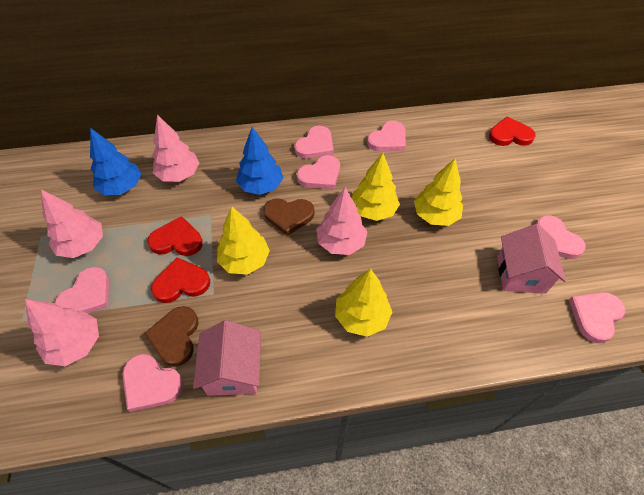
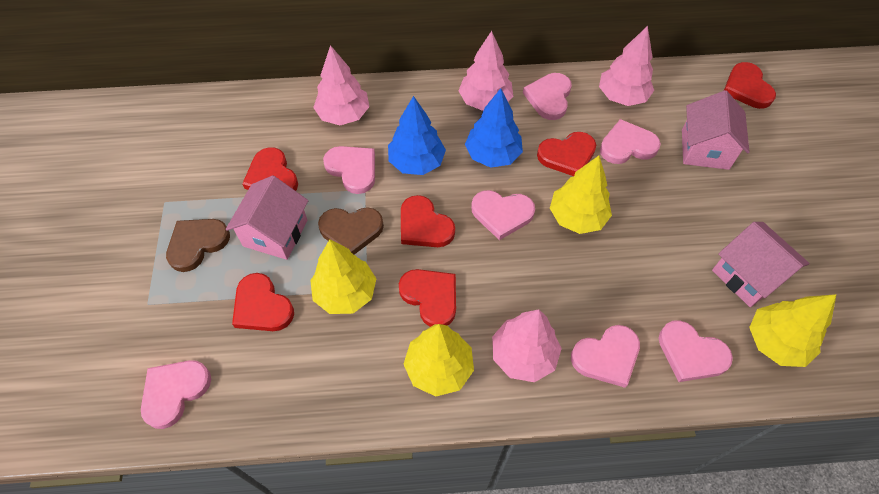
pink house: 2 -> 3
red heart: 3 -> 6

